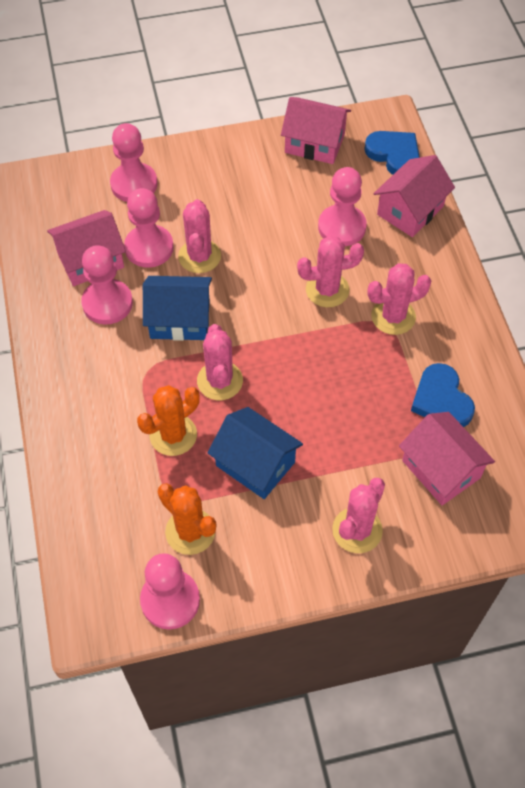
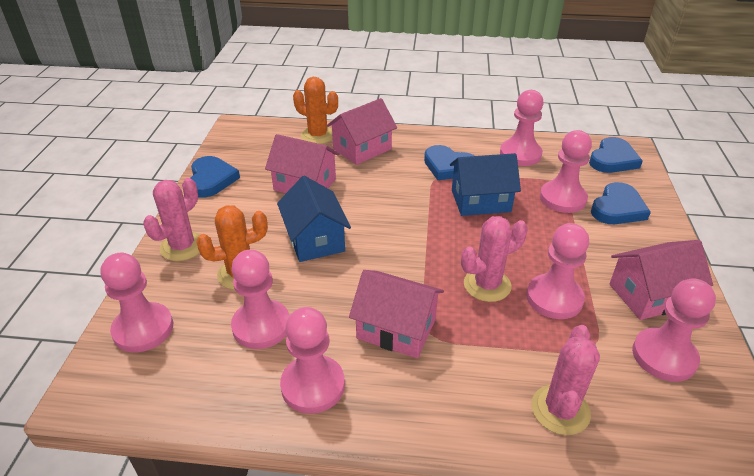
blue heart: 2 -> 4
pink cactus: 5 -> 3
pink pawn: 5 -> 7

